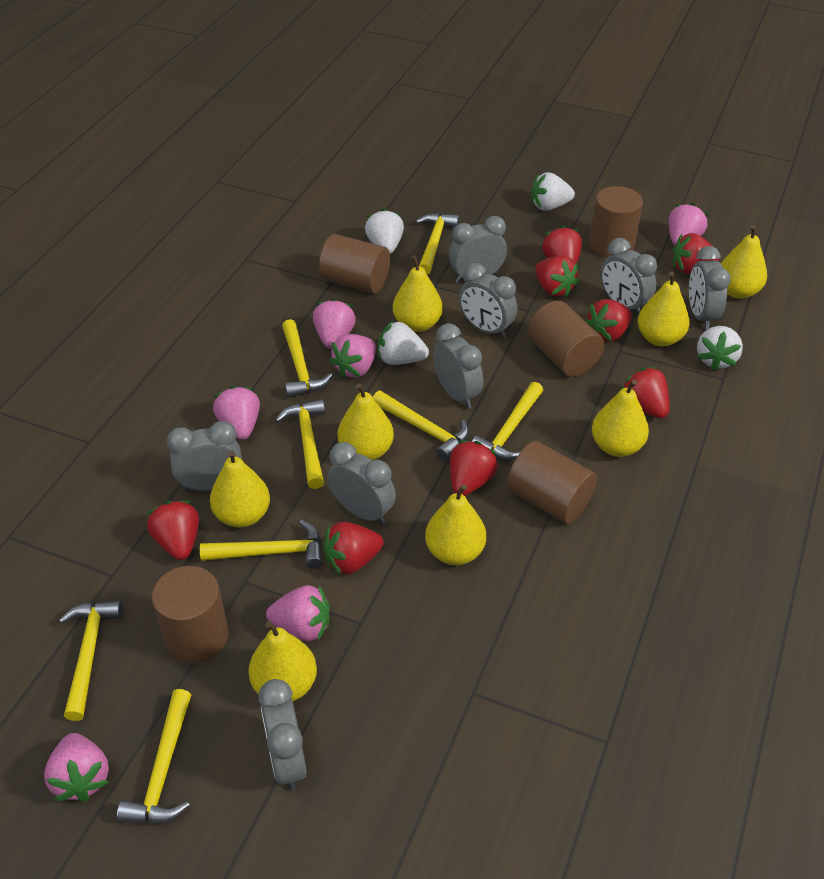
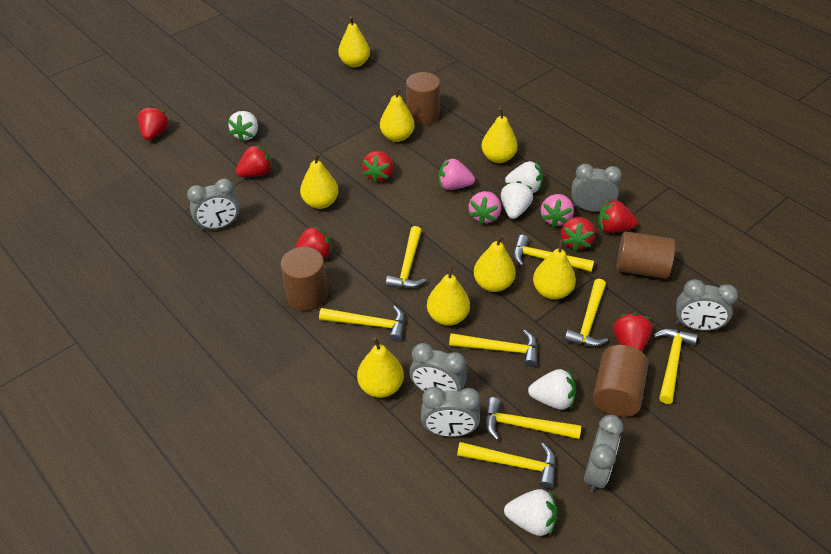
brown cylinder: 5 -> 4
grey clock: 8 -> 6
pink strawberry: 6 -> 3
red strawberry: 8 -> 7
white strawberry: 4 -> 5

